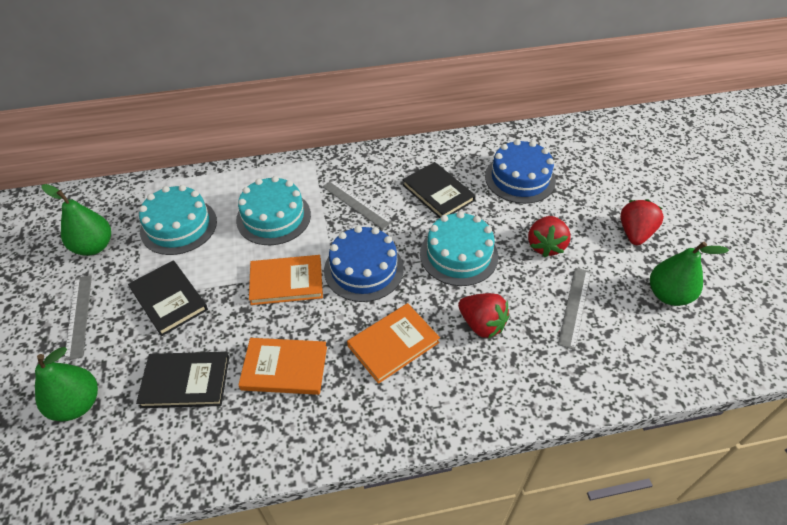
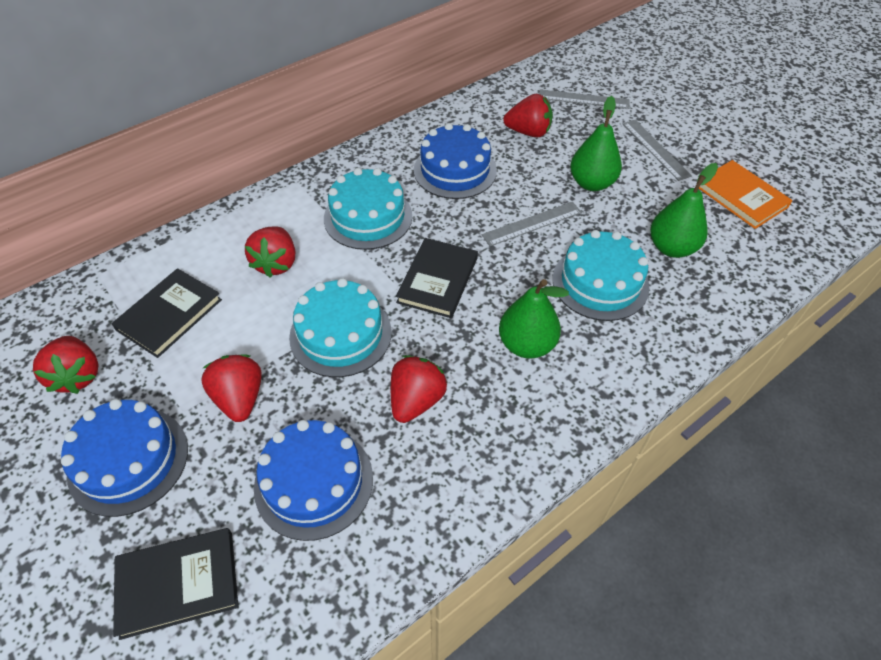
blue cake: 2 -> 3
orange book: 3 -> 1
red strawberry: 3 -> 5

